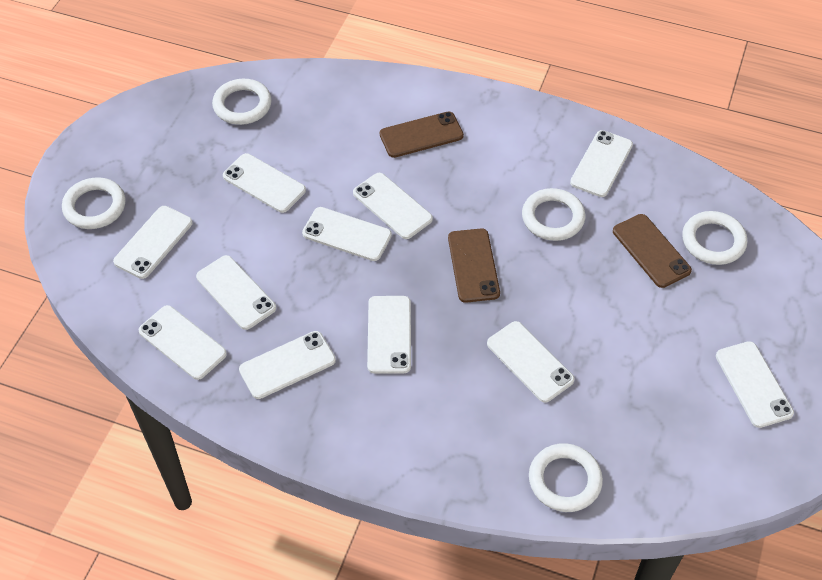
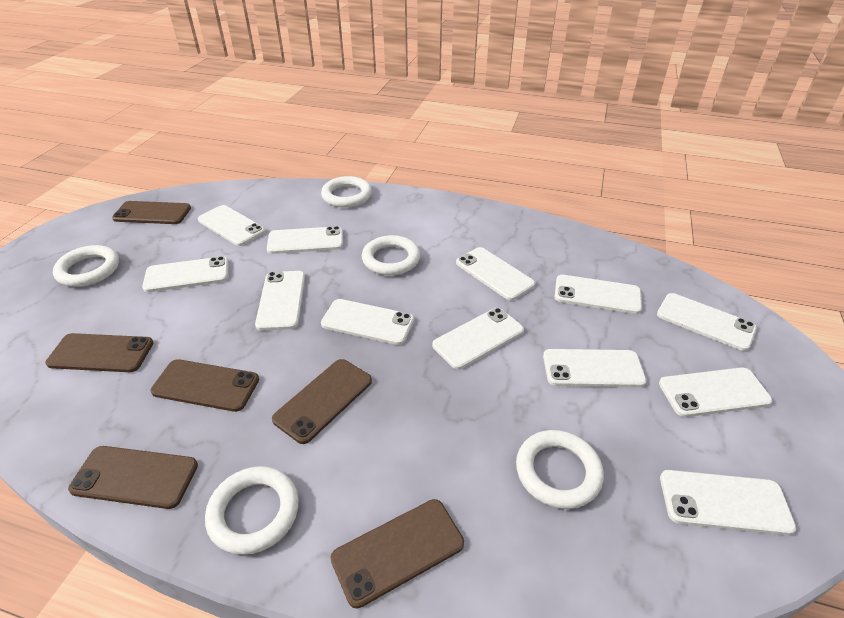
brown phone: 3 -> 6
white phone: 11 -> 12

